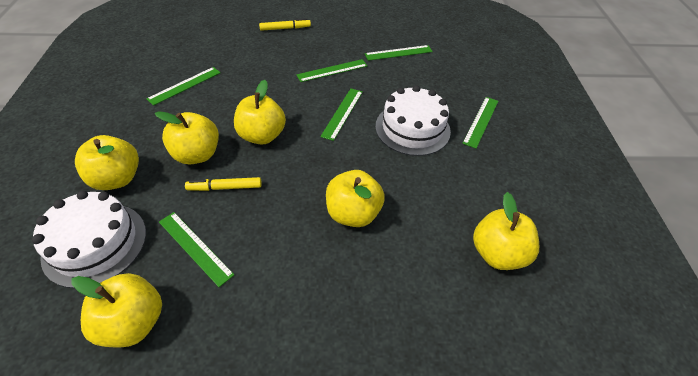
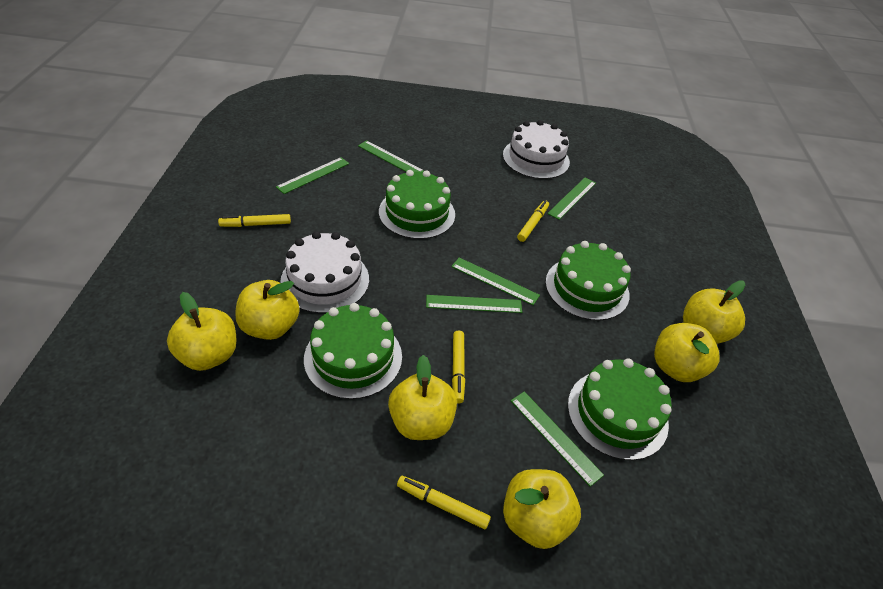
green cake: 0 -> 4
yellow marker: 2 -> 4

